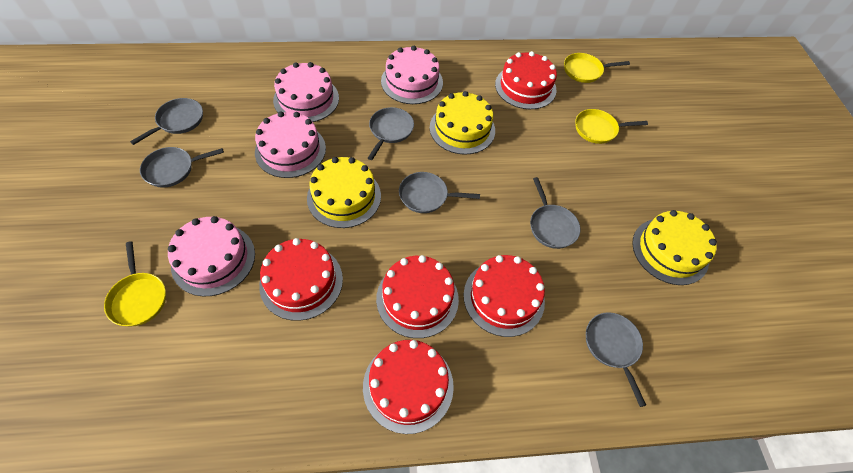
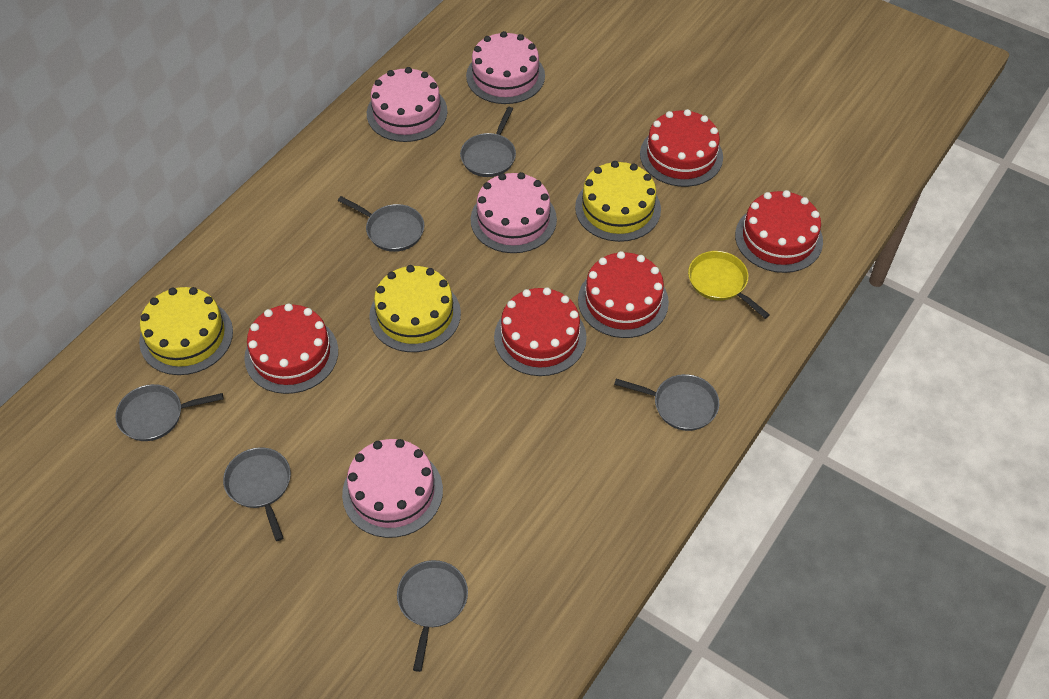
yellow pan: 3 -> 1

